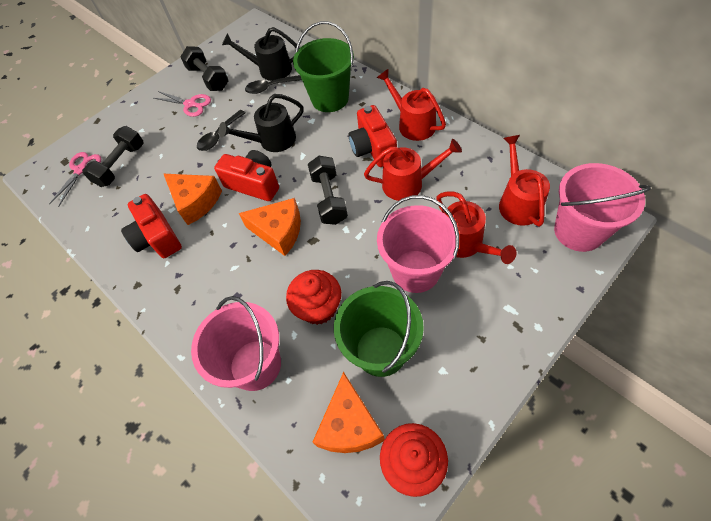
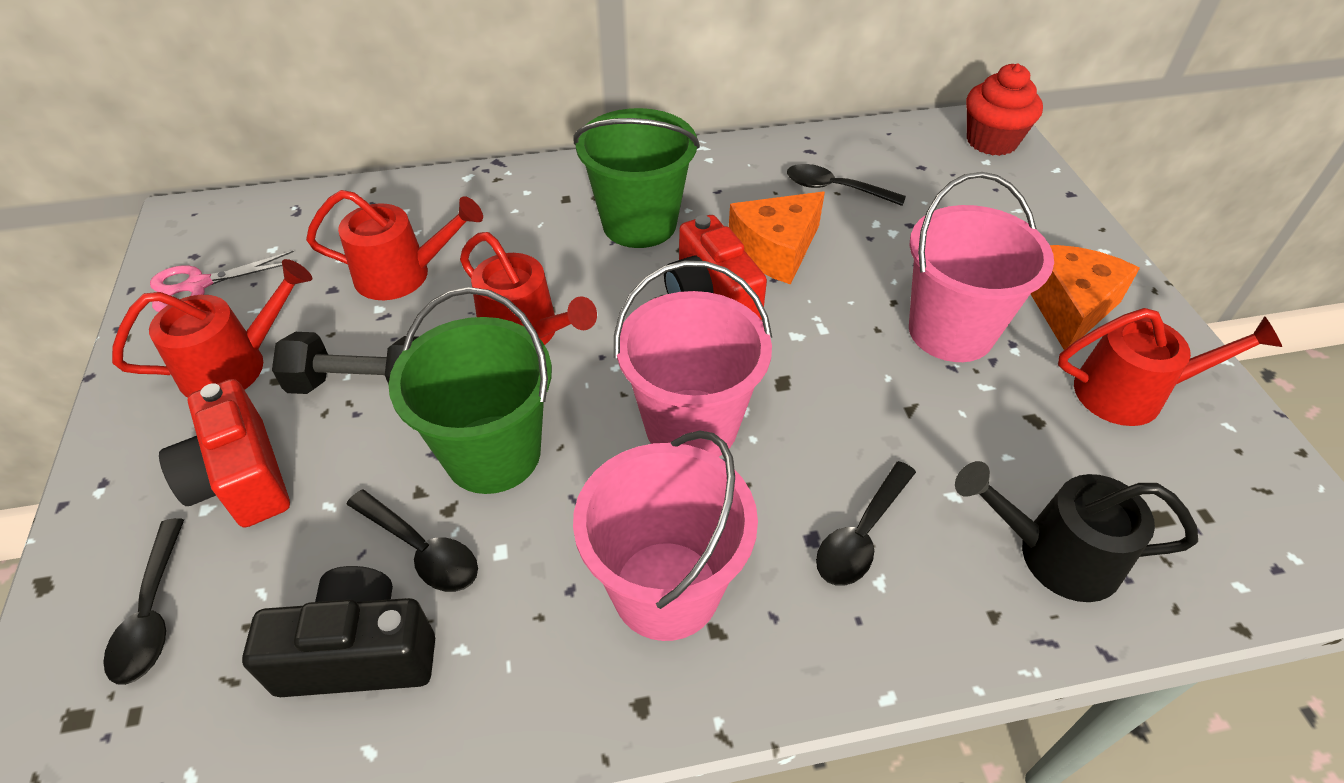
black camera: 0 -> 1
black dumbbell: 3 -> 1
black spoon: 2 -> 4
black watering can: 2 -> 1
orange cheese: 3 -> 2
pink scissors: 2 -> 1
red camera: 3 -> 2
red cupcake: 2 -> 1

